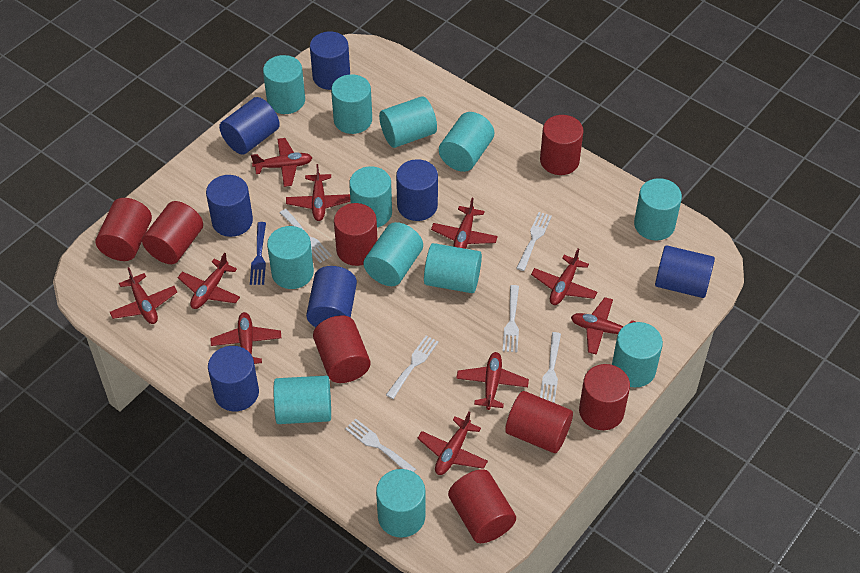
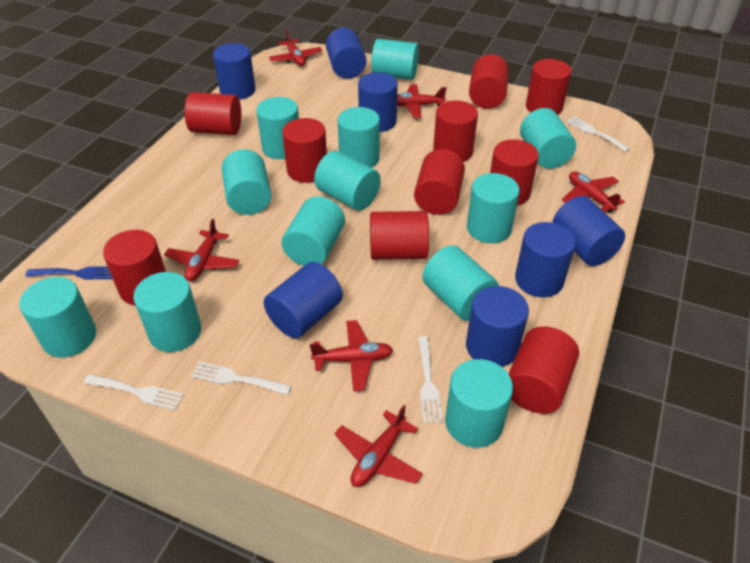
red cylinder: 8 -> 10
red plane: 10 -> 6
white fork: 6 -> 4

